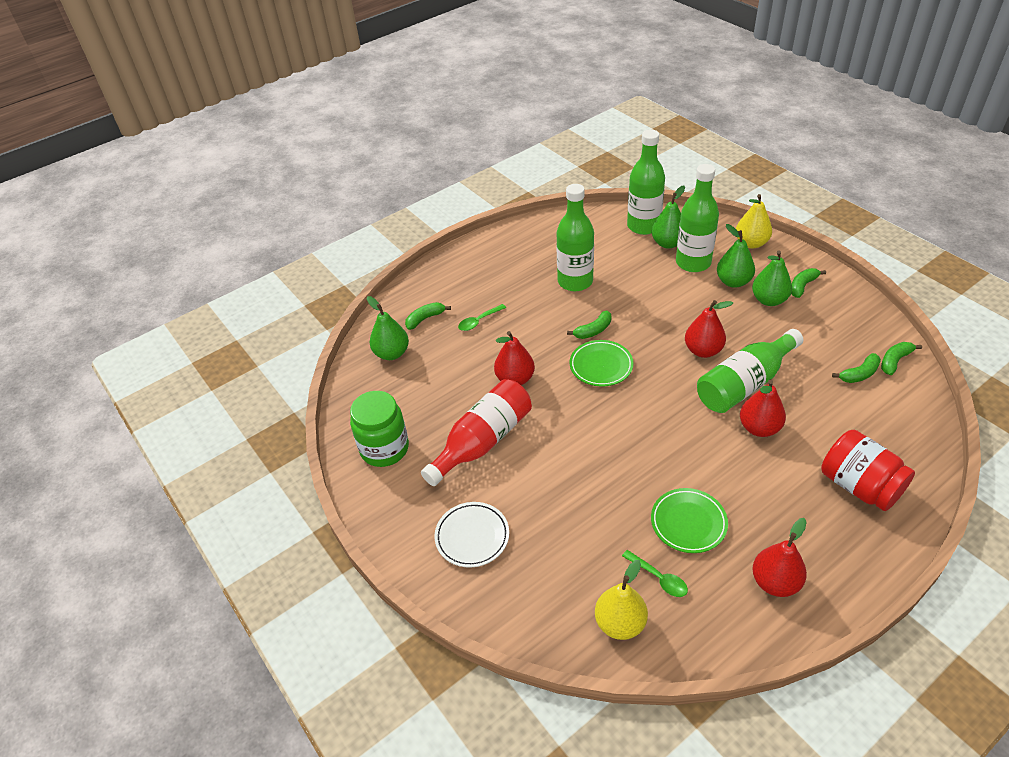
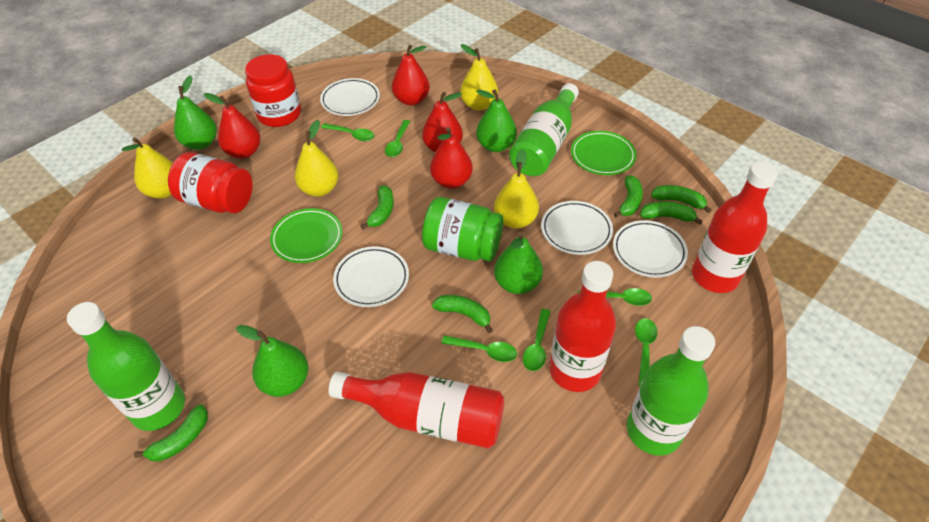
green banana: 5 -> 6
green bottle: 4 -> 3
green spoon: 2 -> 6
red bottle: 1 -> 3
red jar: 1 -> 2
white plate: 1 -> 4
yellow pear: 2 -> 4

